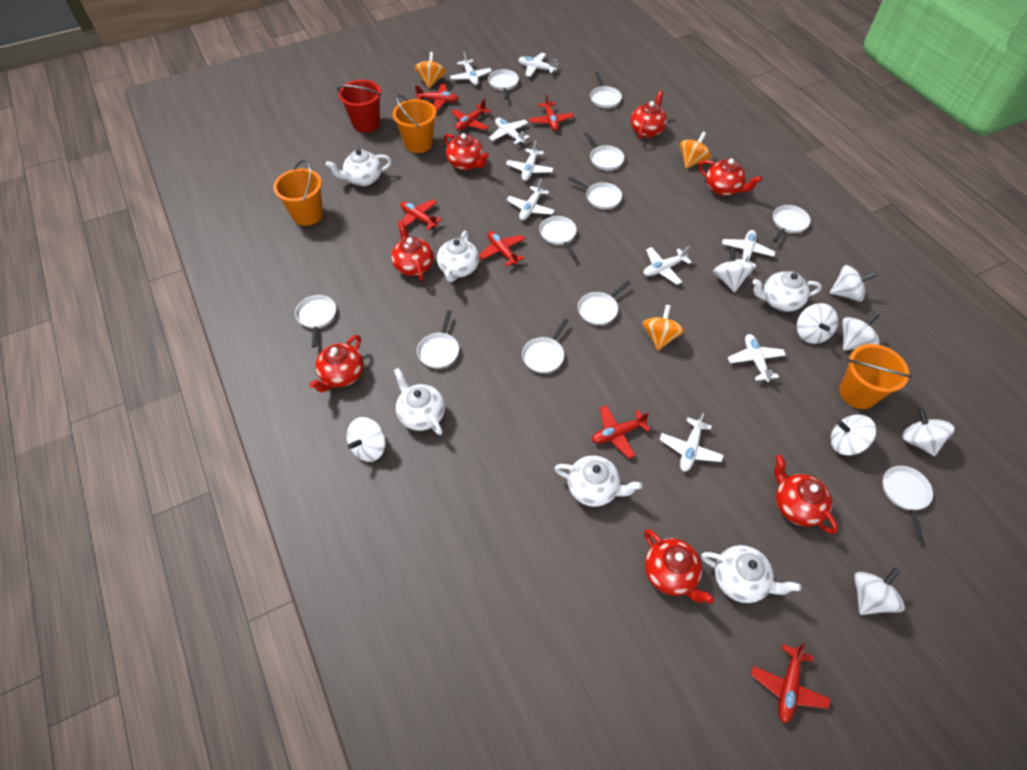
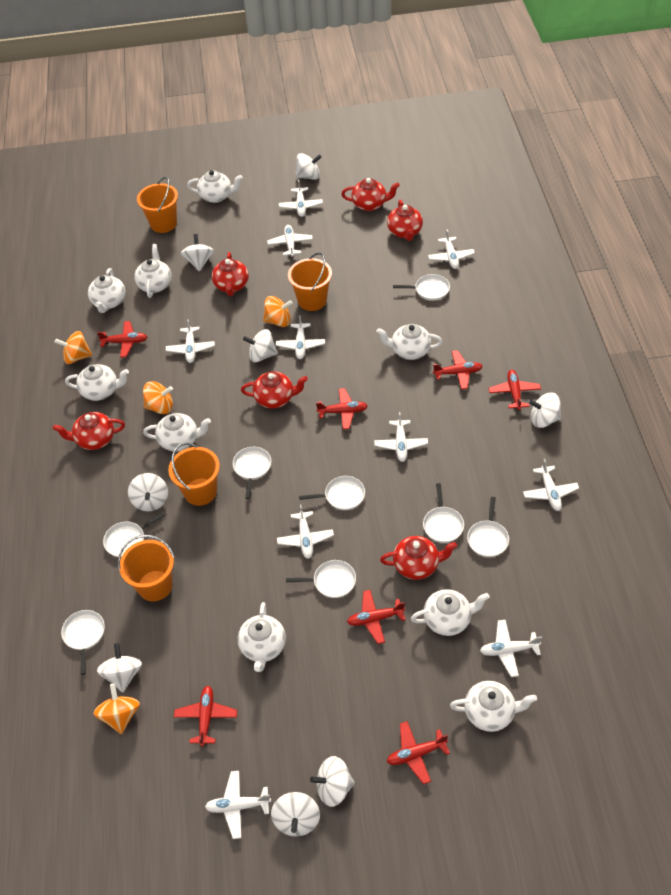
orange bucket: 3 -> 4
orange spinning top: 3 -> 4
red bucket: 1 -> 0
red teapot: 7 -> 6
white pan: 11 -> 8
white plane: 9 -> 10
white teapot: 6 -> 9

